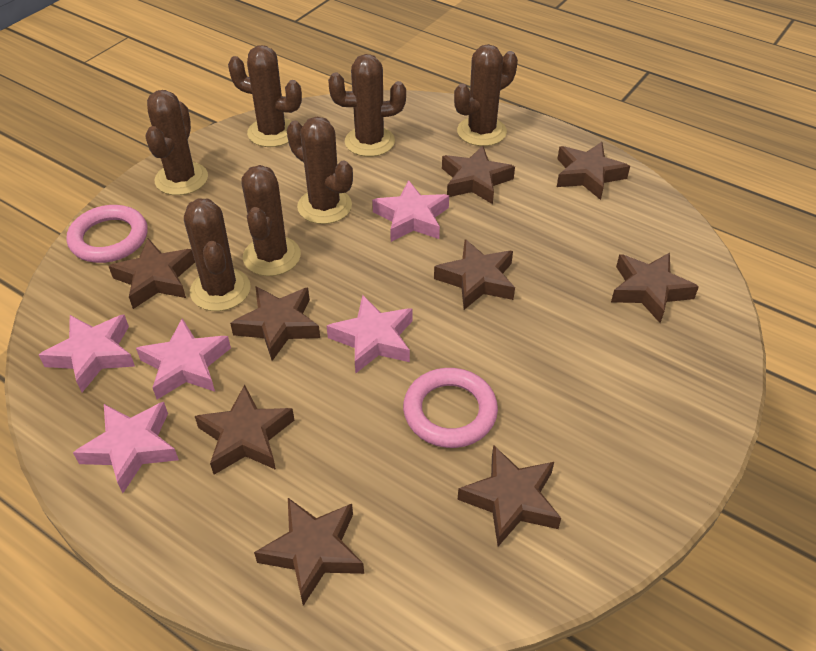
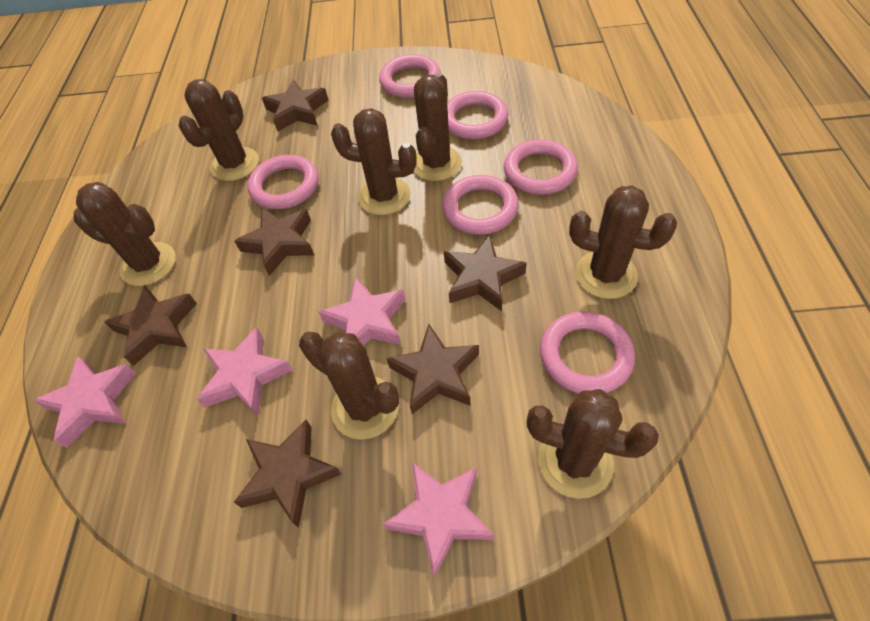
brown star: 9 -> 6
pink ring: 2 -> 6
pink star: 5 -> 4

